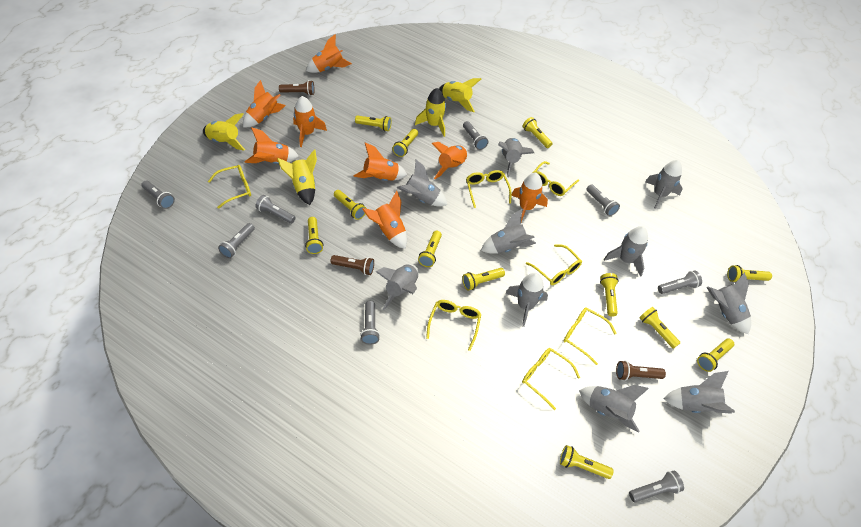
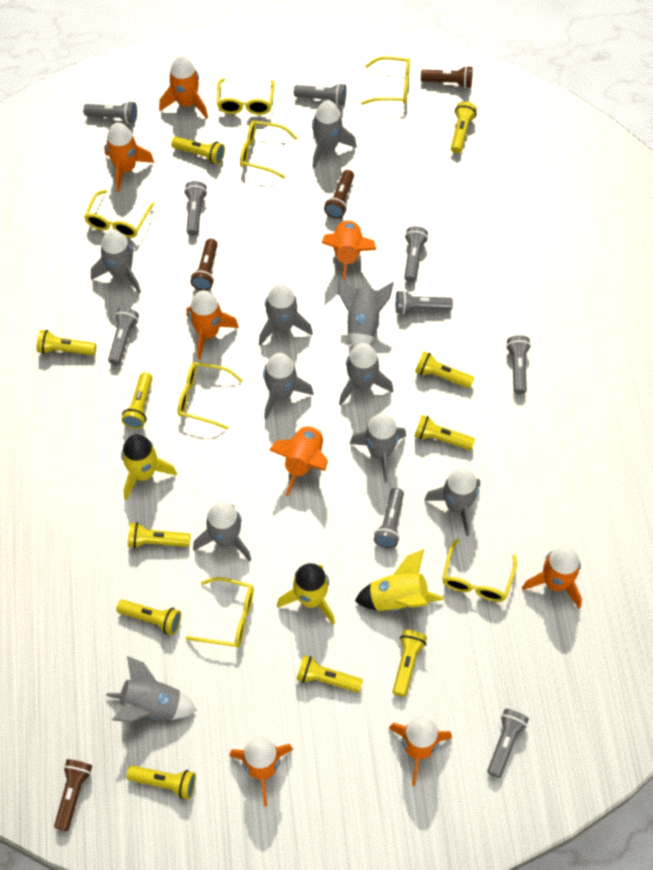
brown flashlight: 3 -> 4
grey flashlight: 8 -> 9
yellow flashlight: 12 -> 11
yellow rocket: 4 -> 3

